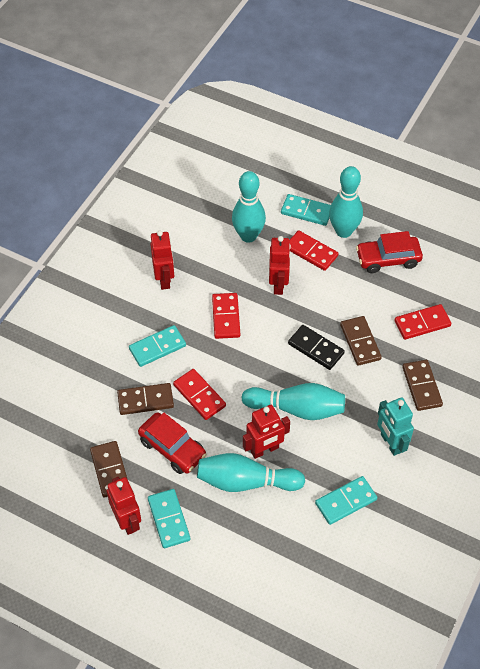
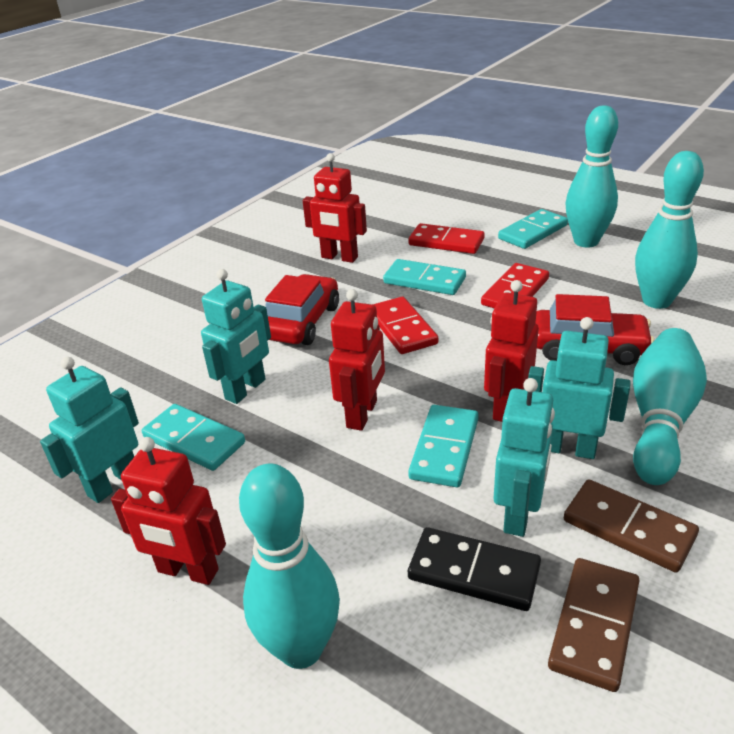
brown domino: 4 -> 2
red domino: 4 -> 3
turquoise robot: 1 -> 4

